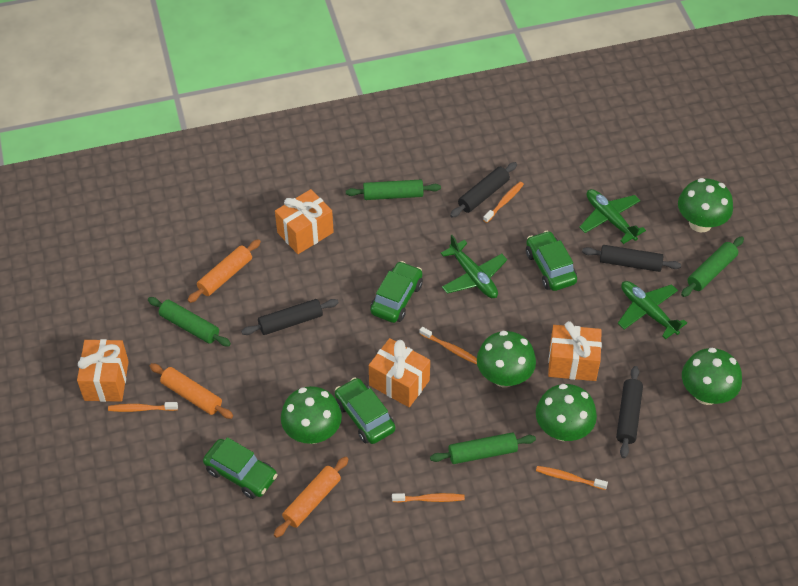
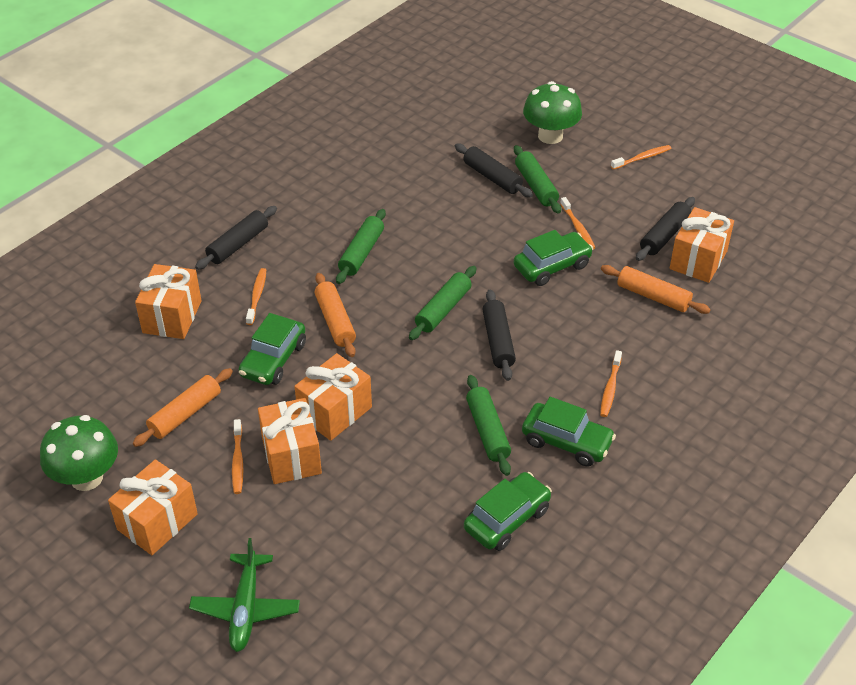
green mushroom: 5 -> 2
green plane: 3 -> 1
orange gift: 4 -> 5

